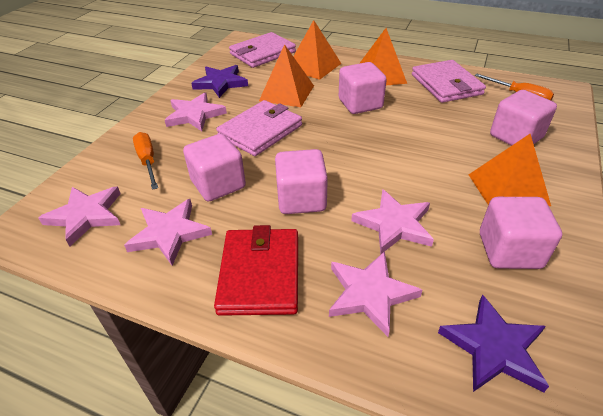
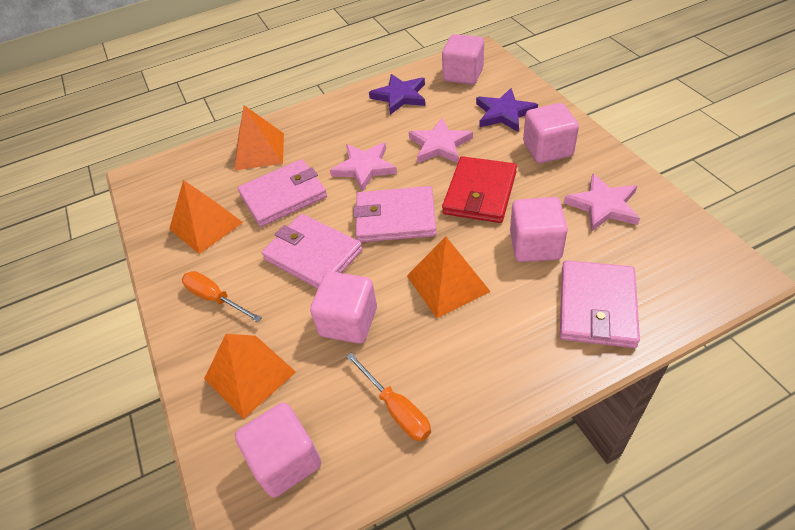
pink star: 5 -> 3
pink wallet: 3 -> 4

